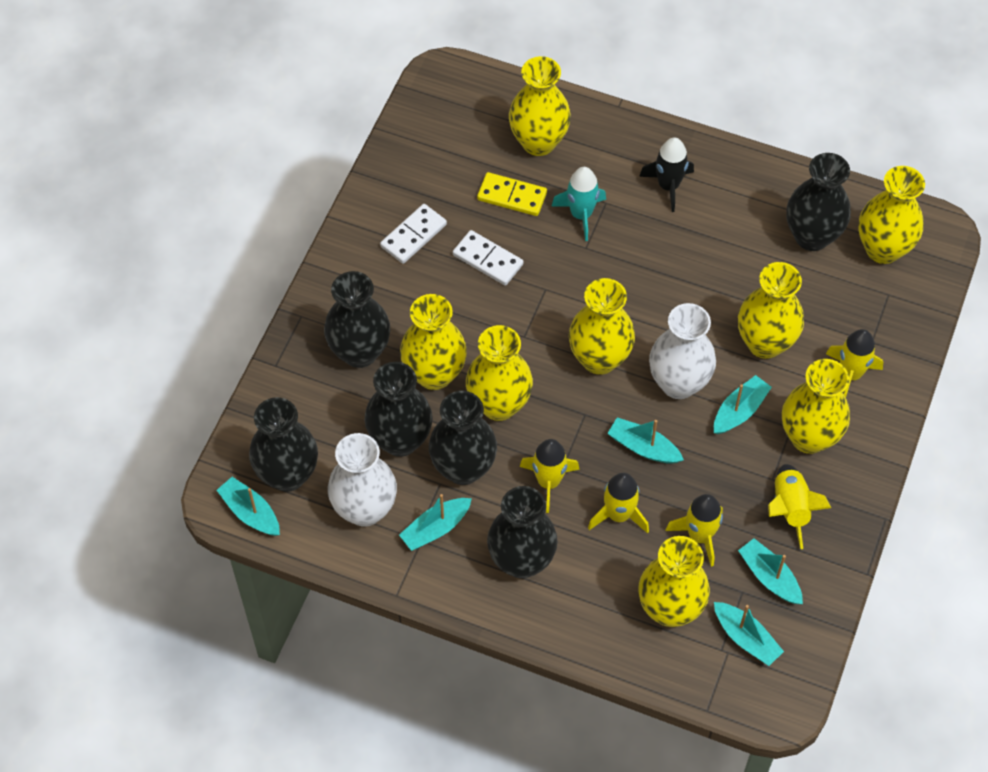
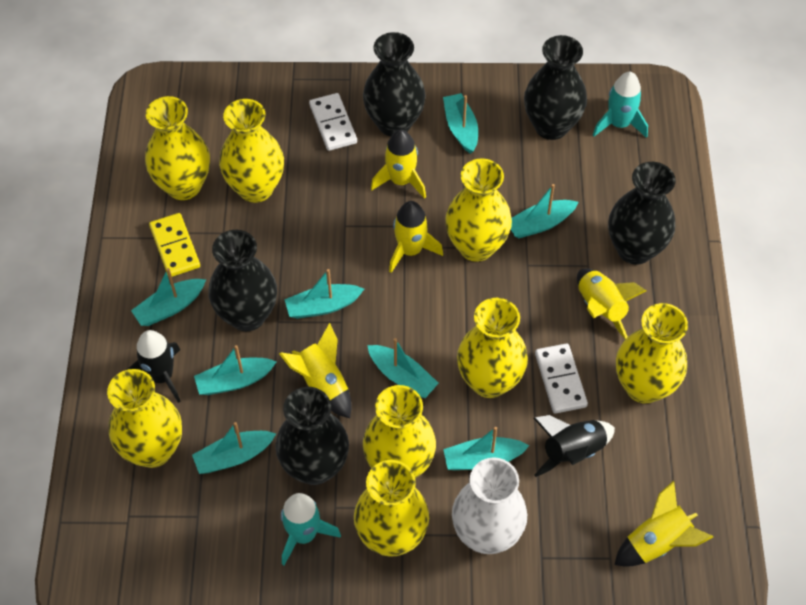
black rocket: 1 -> 2
black vase: 6 -> 5
turquoise boat: 6 -> 8
turquoise rocket: 1 -> 2
white vase: 2 -> 1

